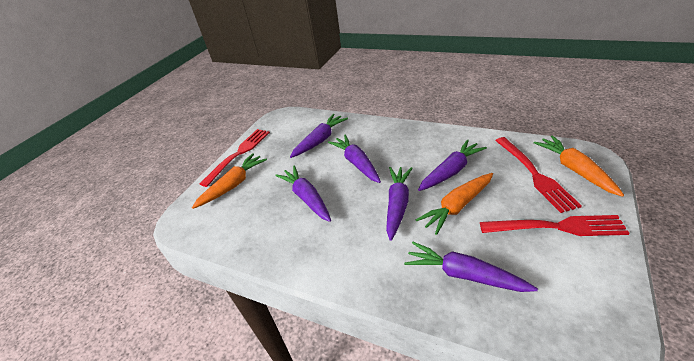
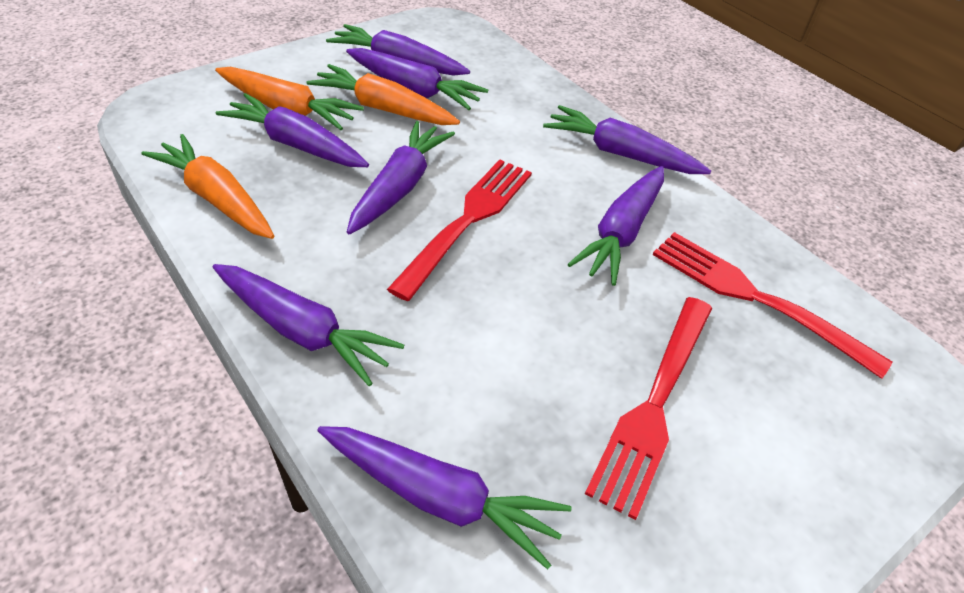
purple carrot: 6 -> 8

